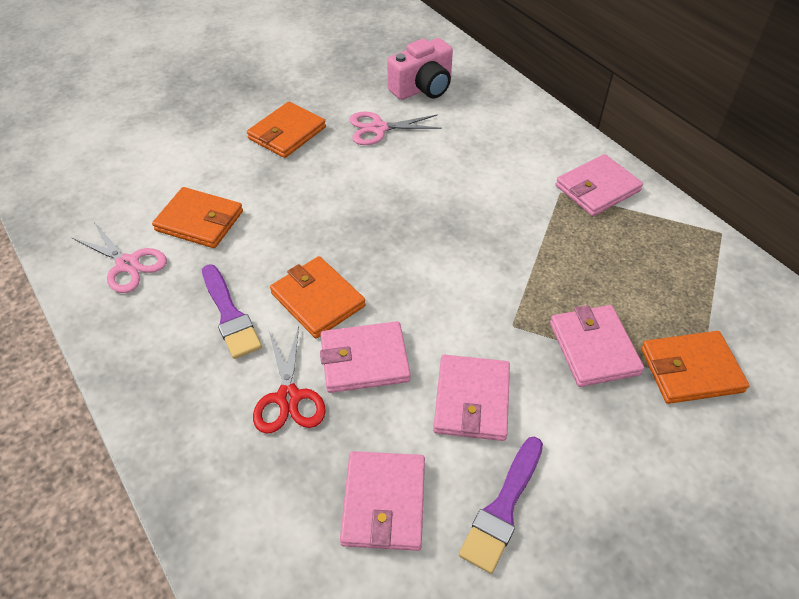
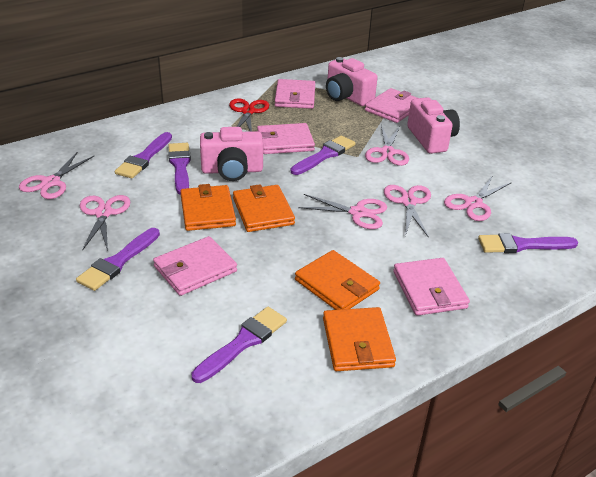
pink camera: 1 -> 3
pink scissors: 2 -> 6
purple brush: 2 -> 6

